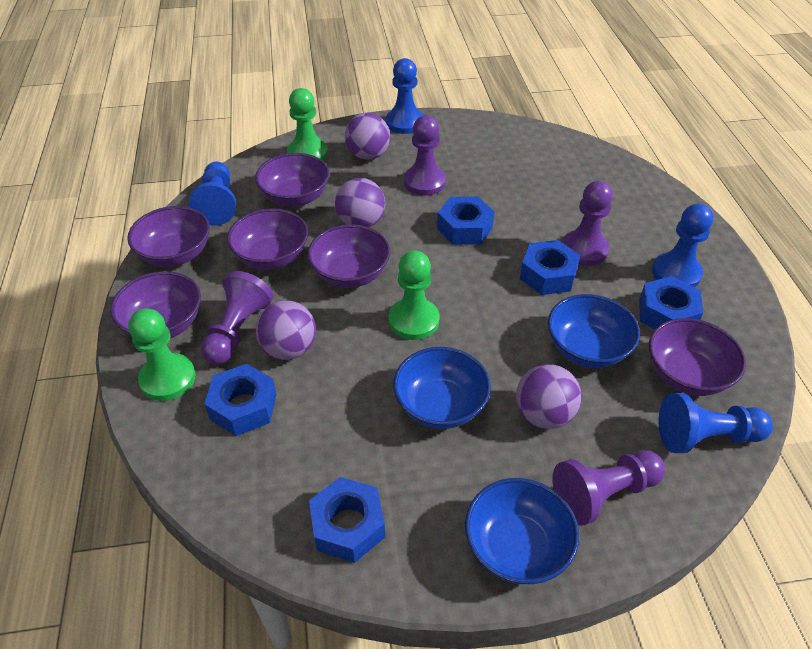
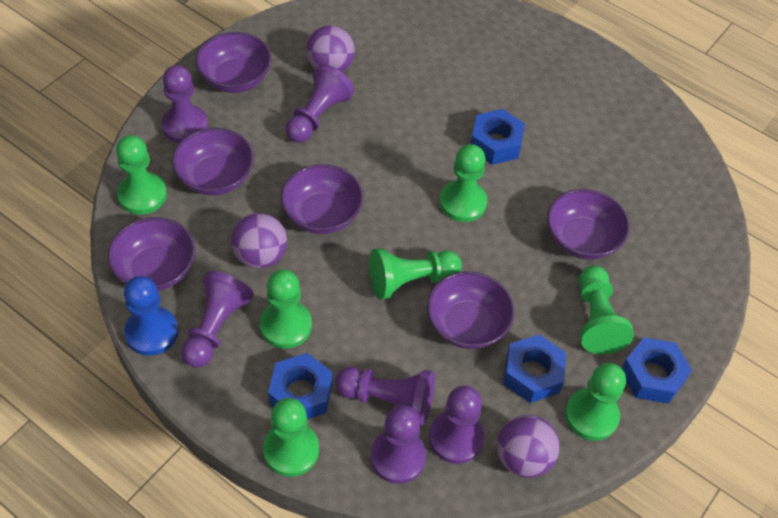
blue bowl: 3 -> 0
blue nut: 5 -> 4
blue pawn: 4 -> 1
green pawn: 3 -> 7
purple ball: 4 -> 3
purple pawn: 4 -> 6

